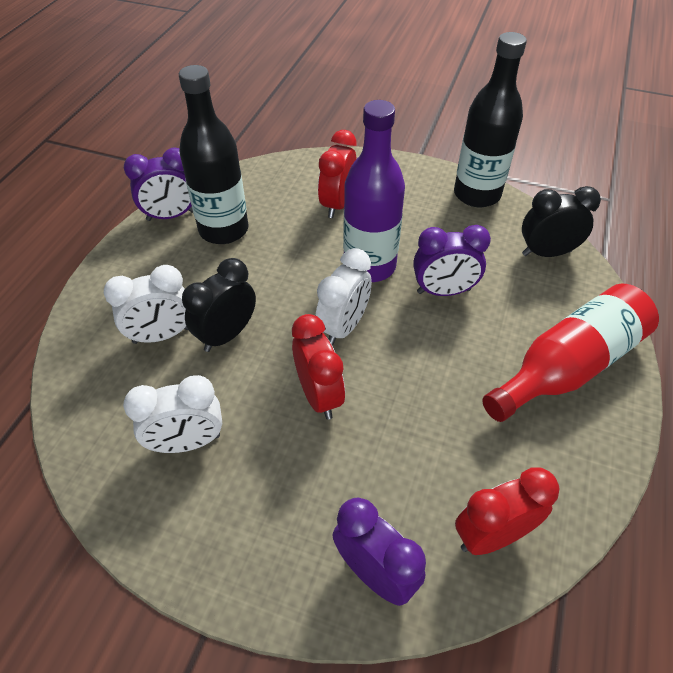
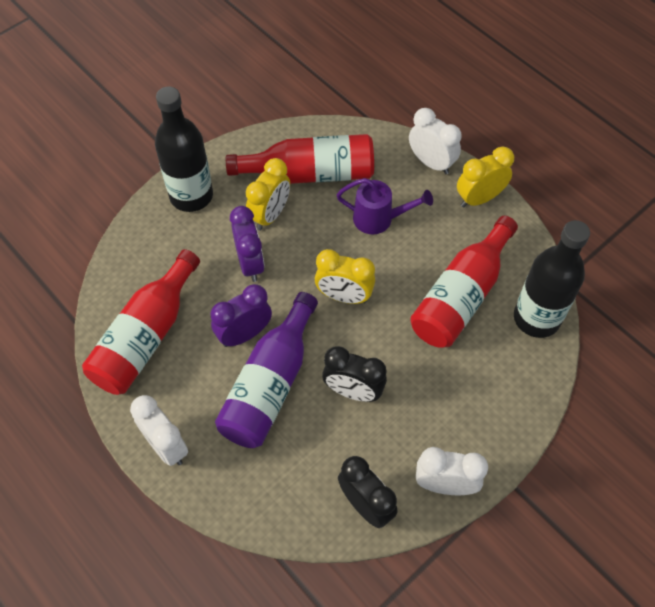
purple clock: 3 -> 2
purple watering can: 0 -> 1
red bottle: 1 -> 3
red clock: 3 -> 0
yellow clock: 0 -> 3

